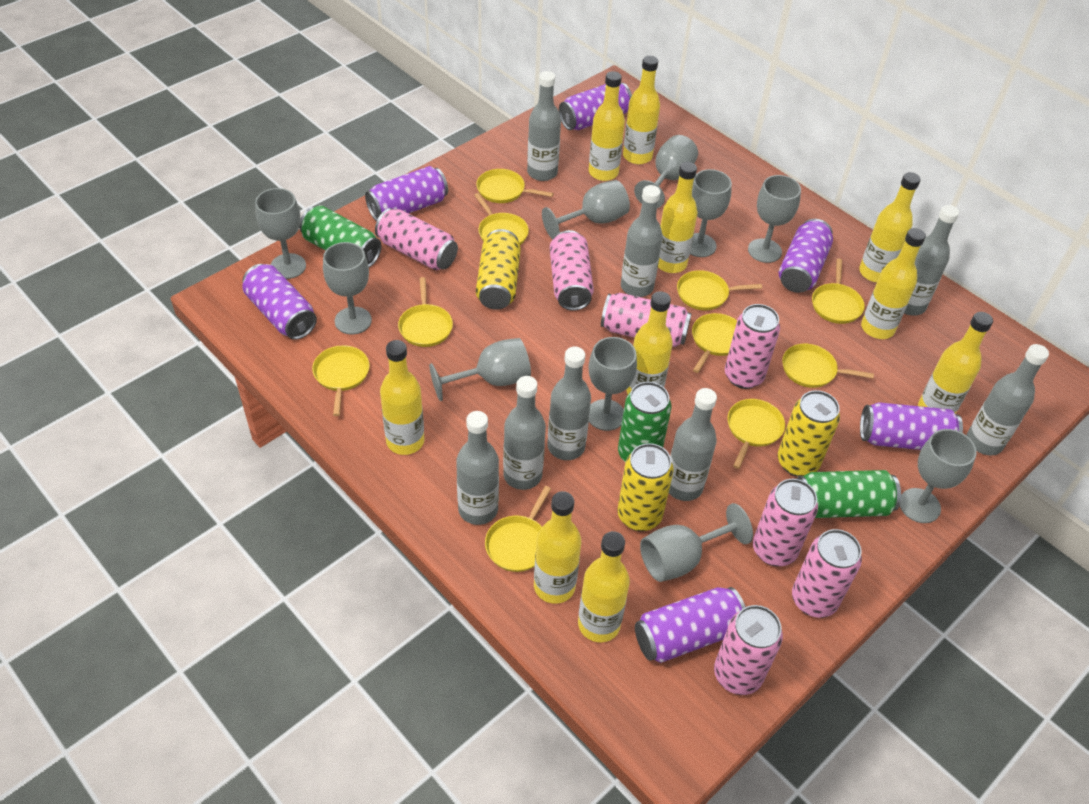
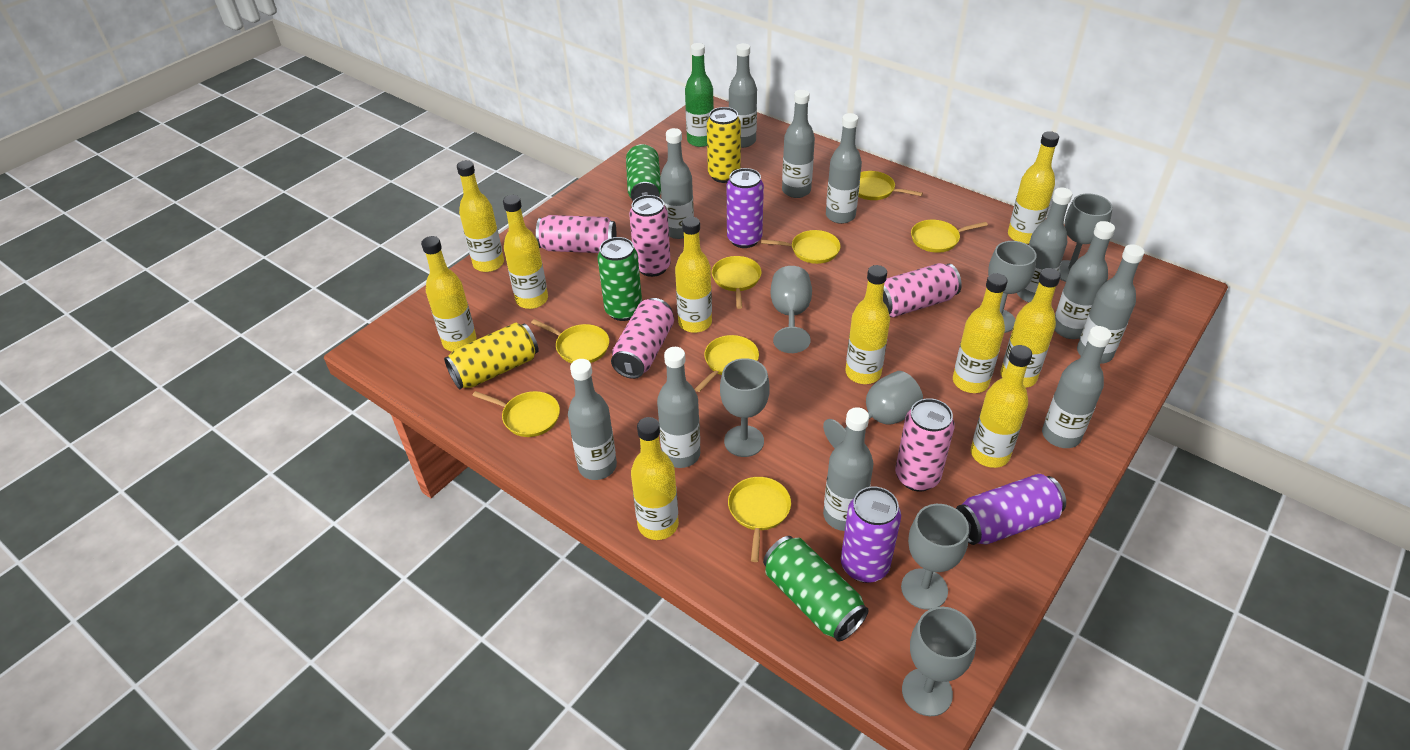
green bottle: 0 -> 1
grey bottle: 8 -> 11
grey goblet: 10 -> 7
pink can: 7 -> 5
purple can: 6 -> 3
yellow can: 3 -> 2
yellow pan: 10 -> 8

